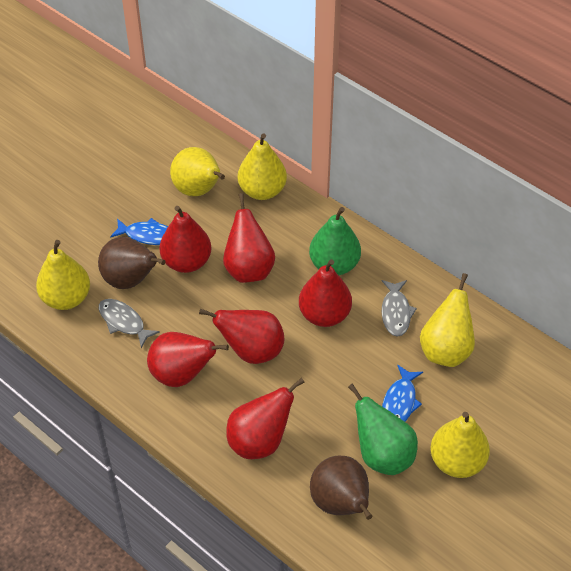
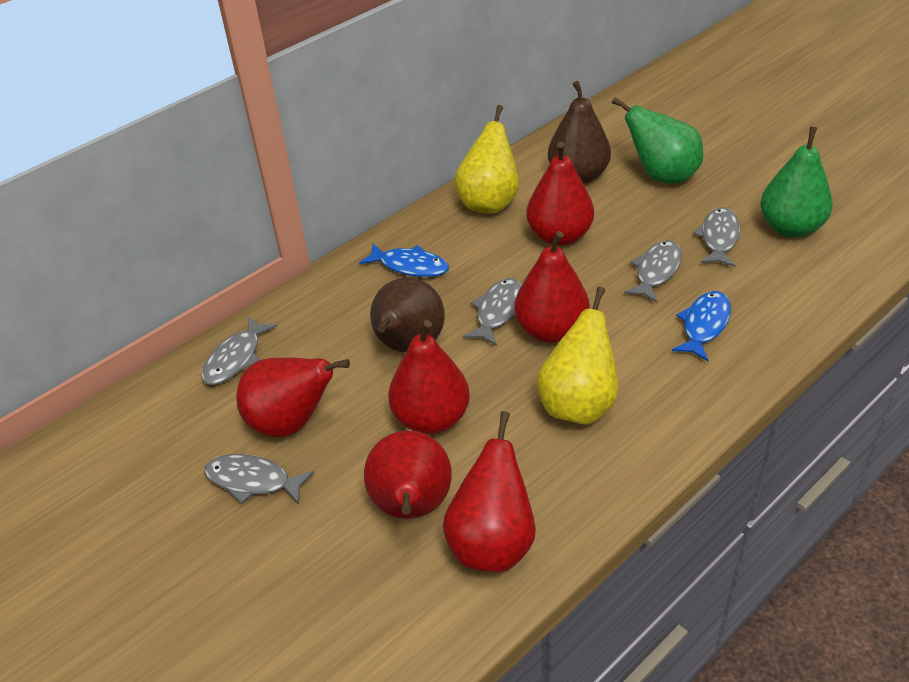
grey fish: 2 -> 5
yellow pear: 5 -> 2

